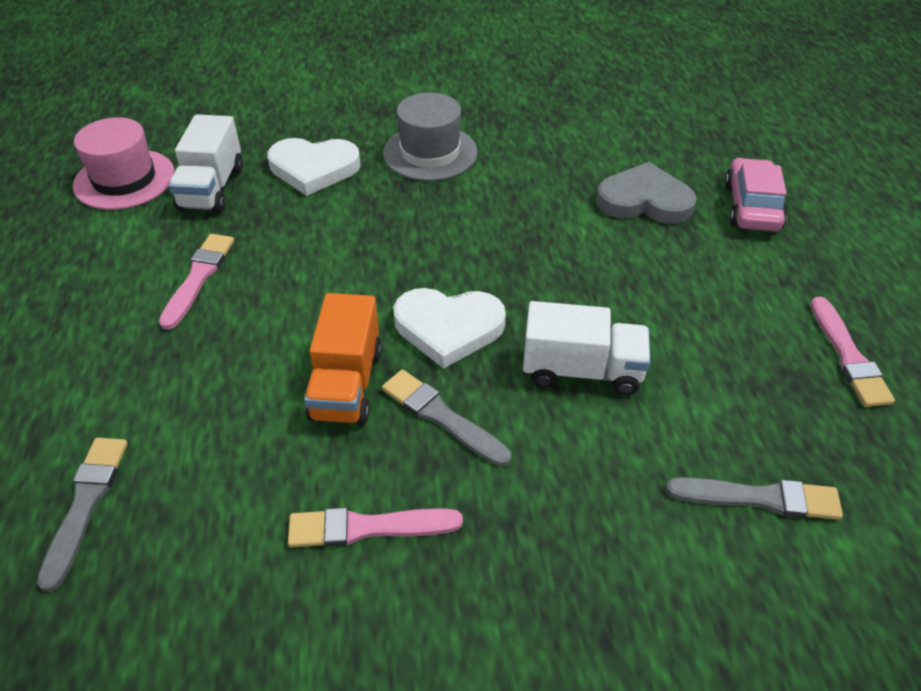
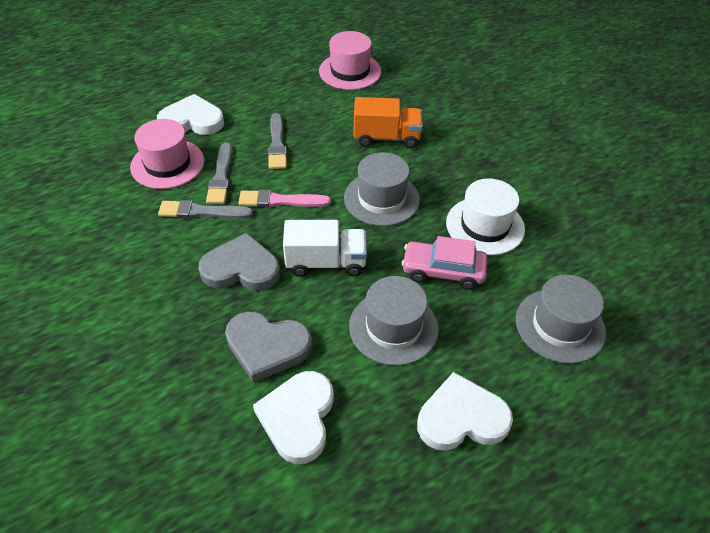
grey hat: 1 -> 3
grey heart: 1 -> 2
pink brush: 3 -> 1
pink hat: 1 -> 2
white hat: 0 -> 1
white heart: 2 -> 3
white truck: 2 -> 1

